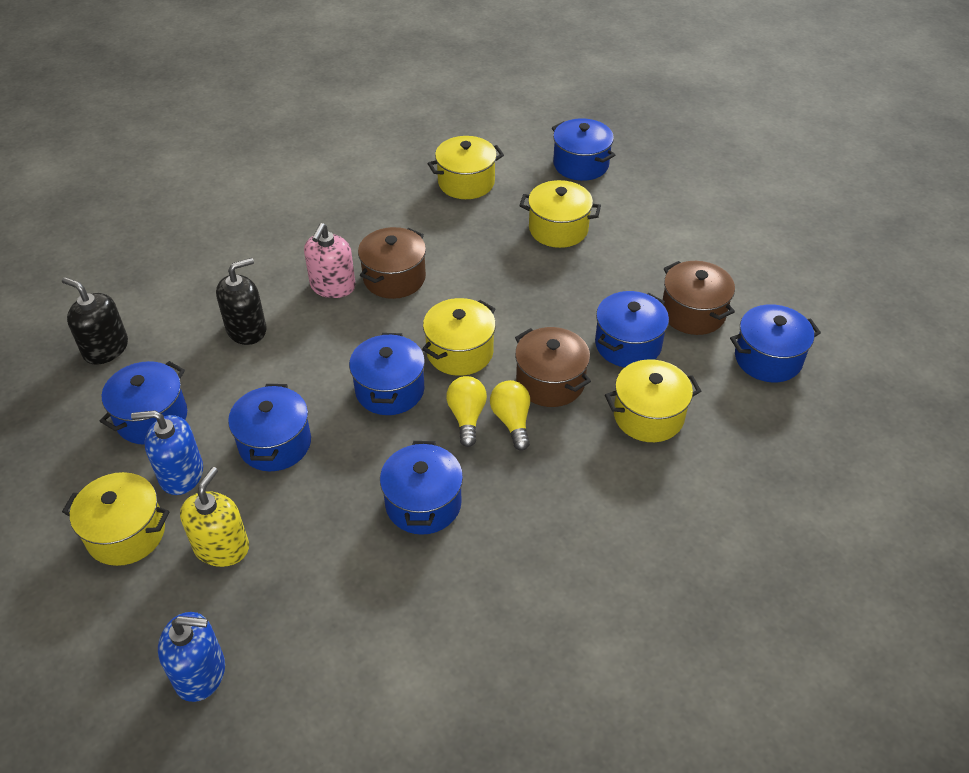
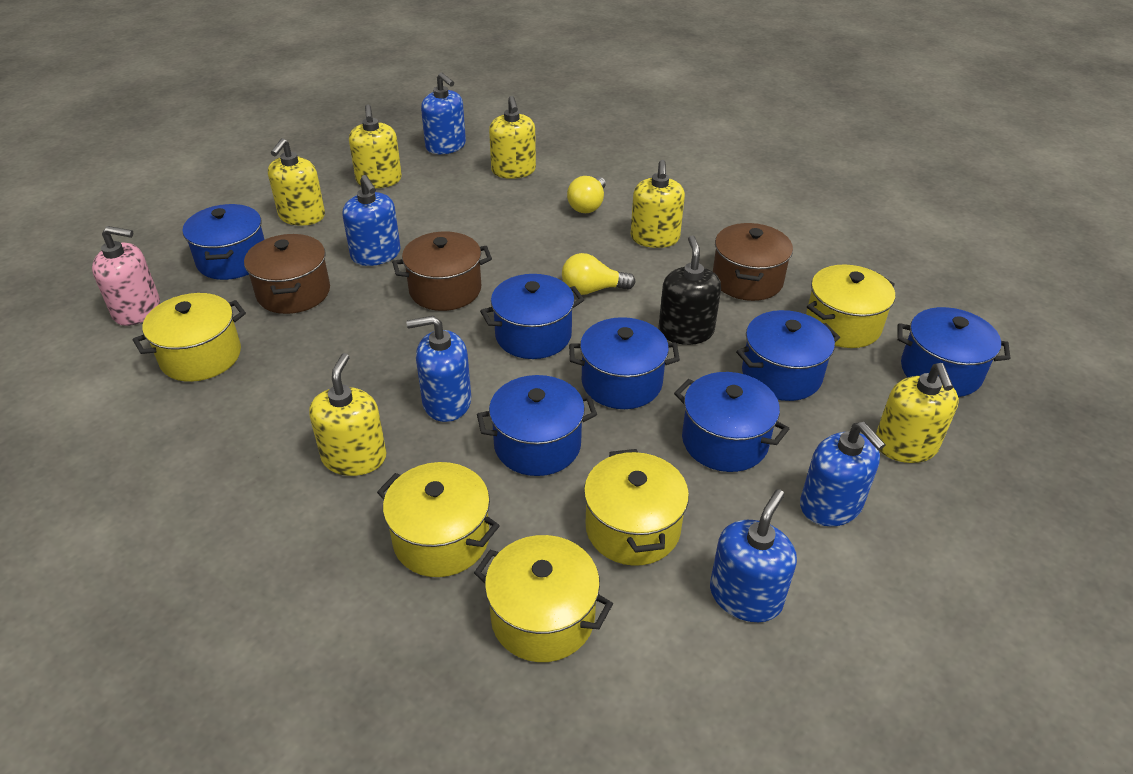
black soap dispenser: 2 -> 1
blue soap dispenser: 2 -> 5
yellow soap dispenser: 1 -> 6

